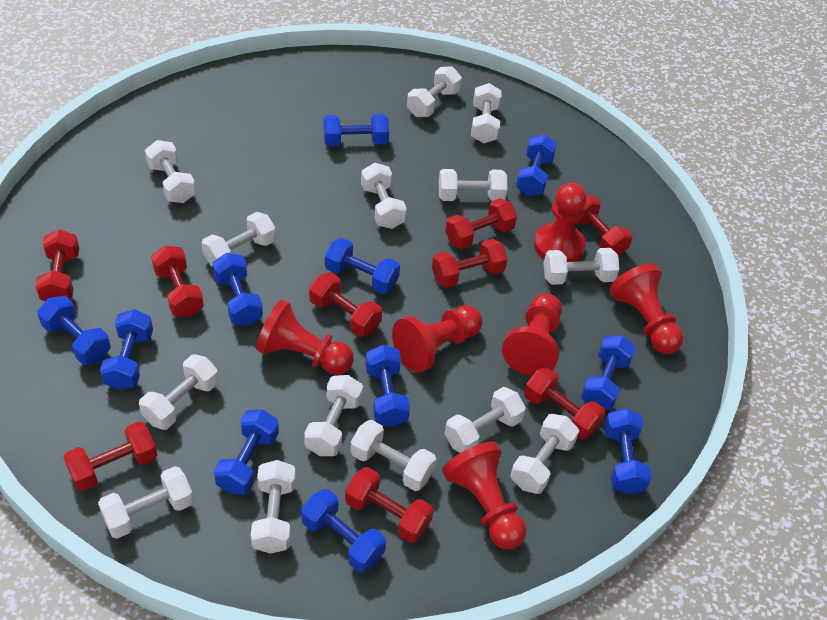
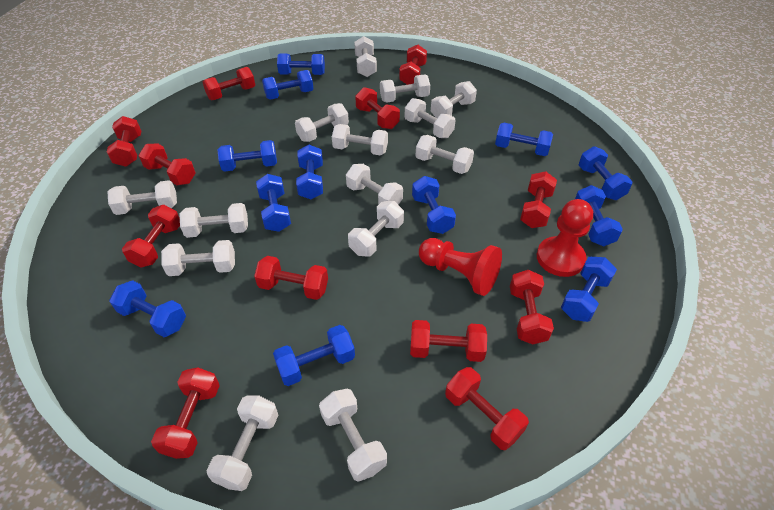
blue dumbbell: 11 -> 12
red dumbbell: 9 -> 12
red pawn: 6 -> 2

